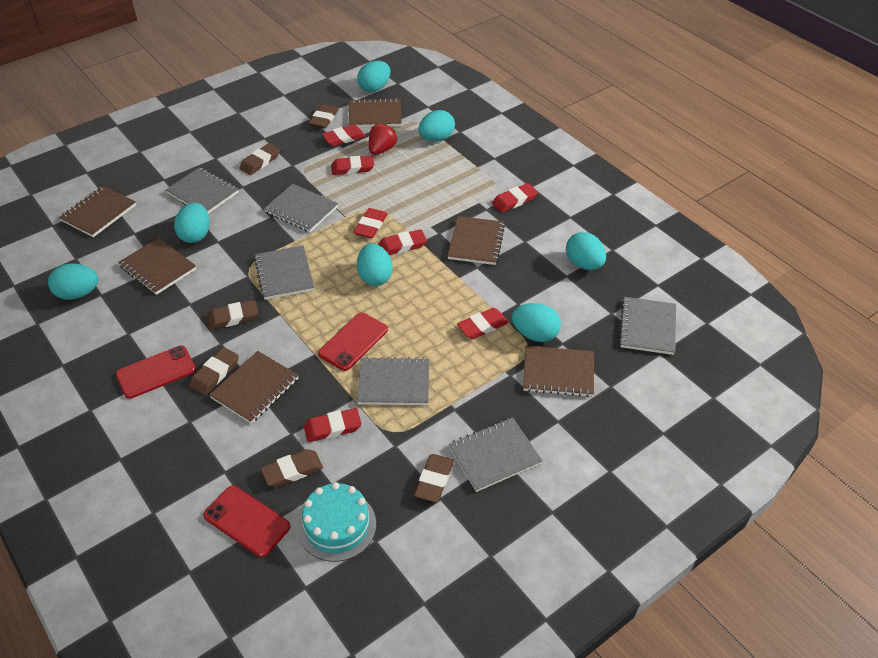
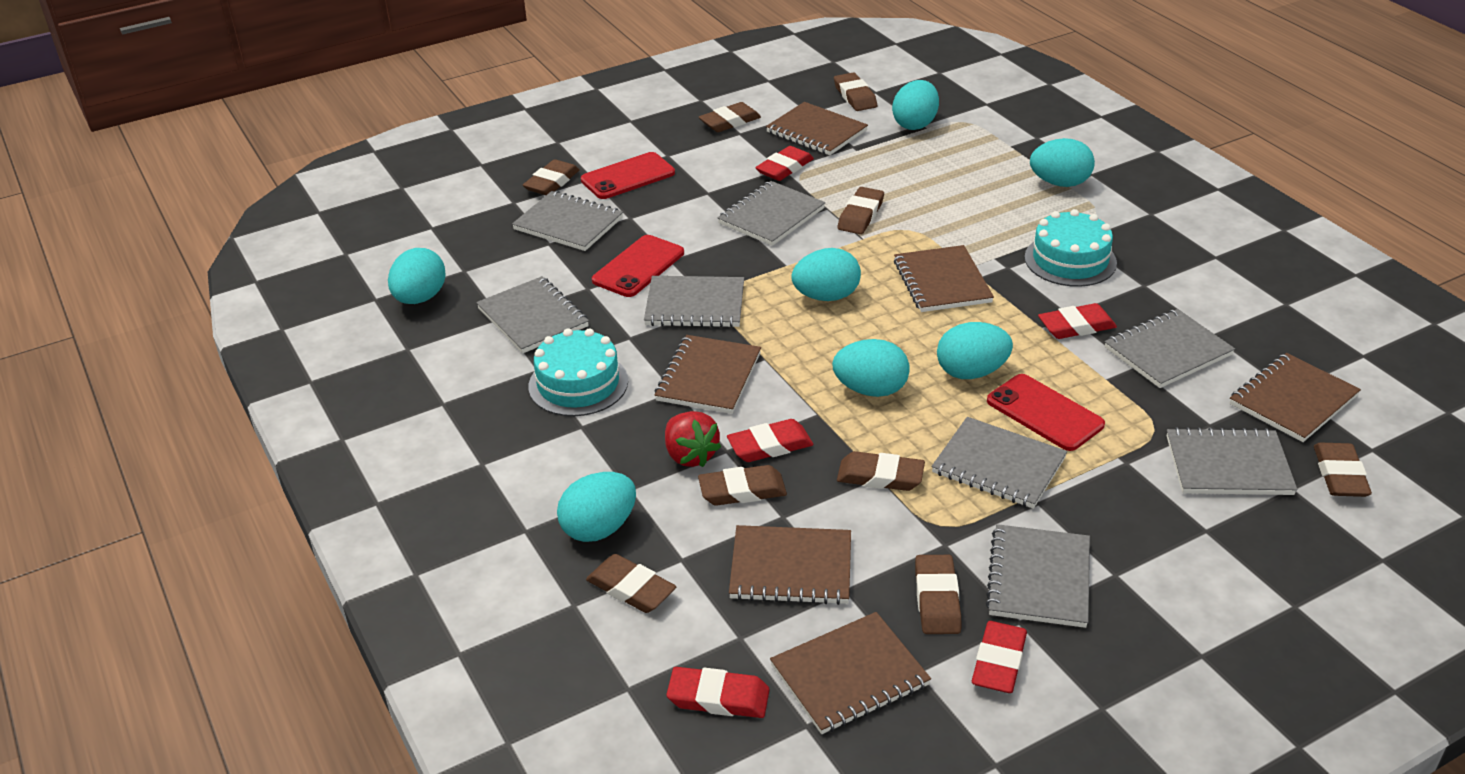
brown eraser: 6 -> 9
grey notebook: 6 -> 8
red eraser: 7 -> 5
turquoise cake: 1 -> 2

